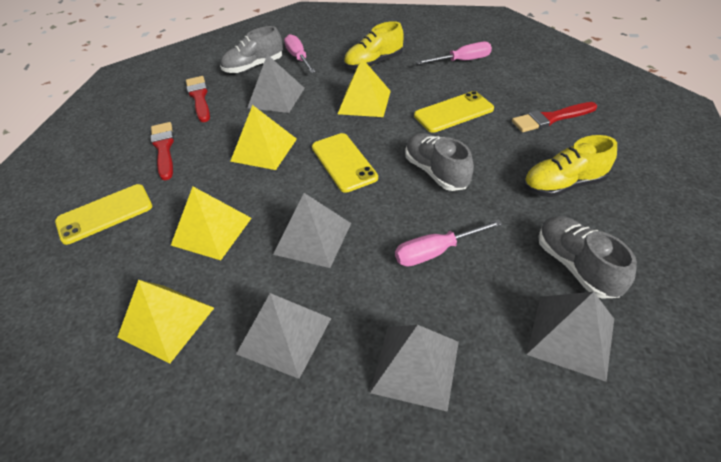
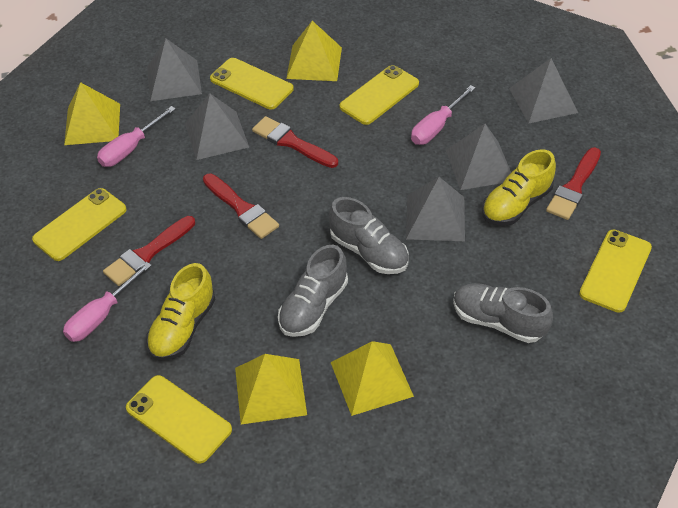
red brush: 3 -> 4
yellow phone: 3 -> 5

